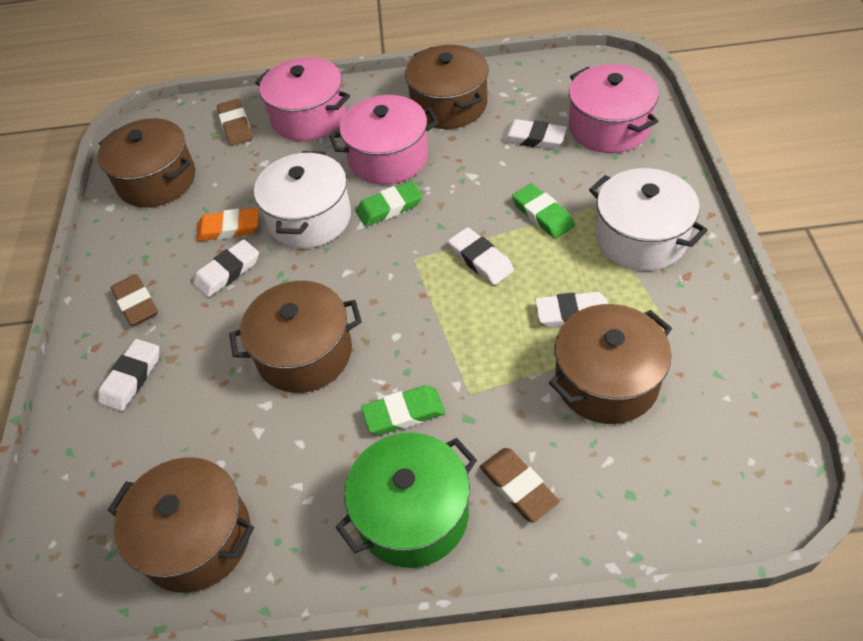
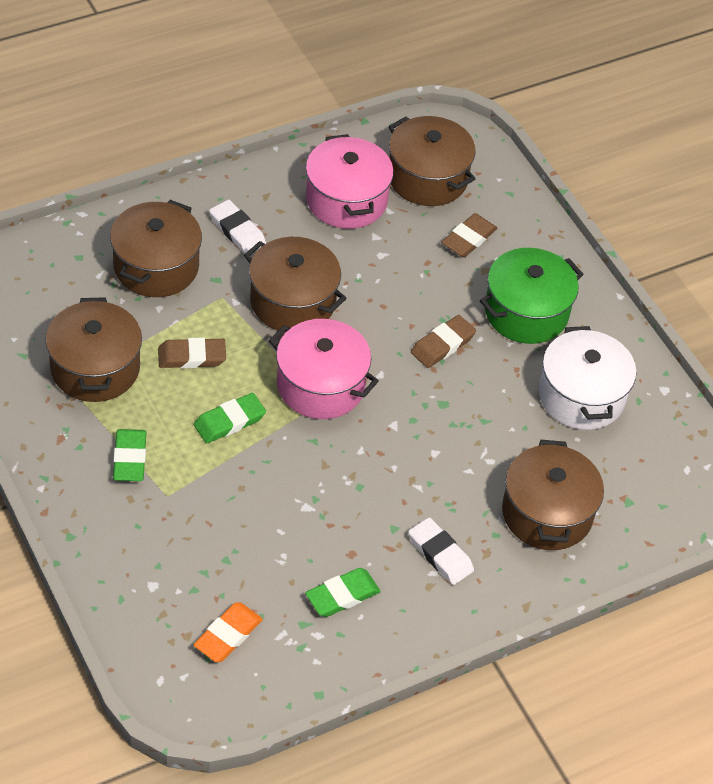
pink pot: 3 -> 2
white eraser: 5 -> 2
white pot: 2 -> 1

